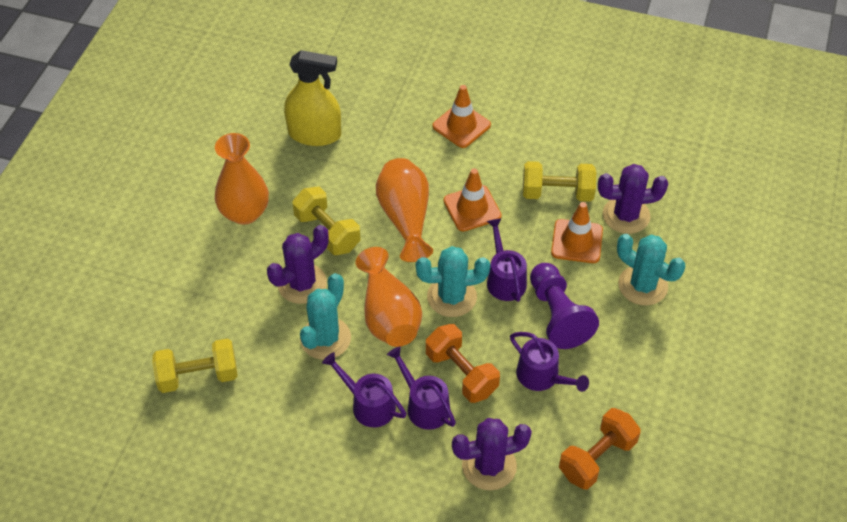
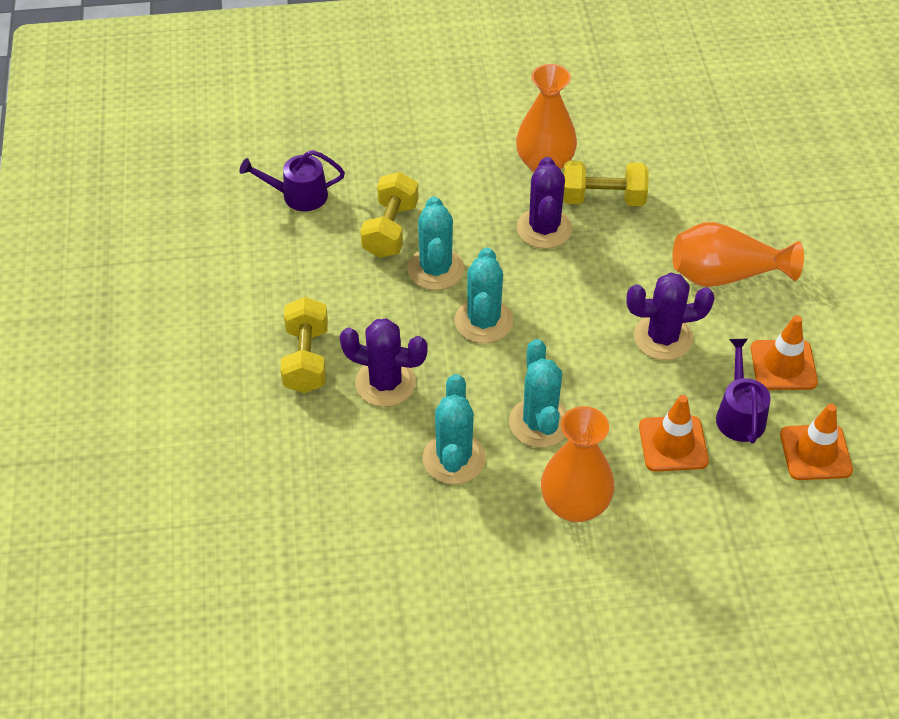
orange dumbbell: 2 -> 0
purple pawn: 1 -> 0
purple watering can: 4 -> 2
turquoise cactus: 3 -> 4
yellow spray bottle: 1 -> 0

